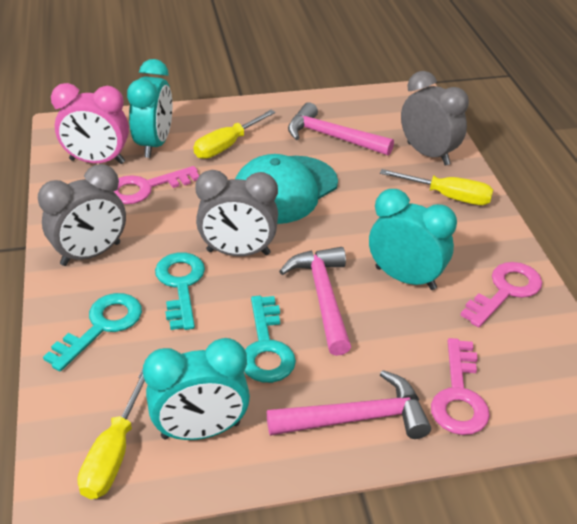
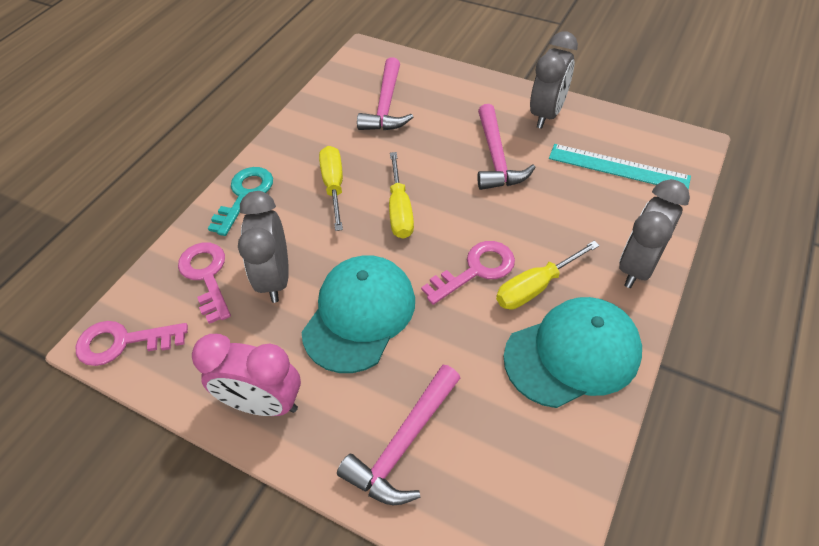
turquoise cap: 1 -> 2
turquoise clock: 3 -> 0
turquoise key: 3 -> 1
turquoise ruler: 0 -> 1

